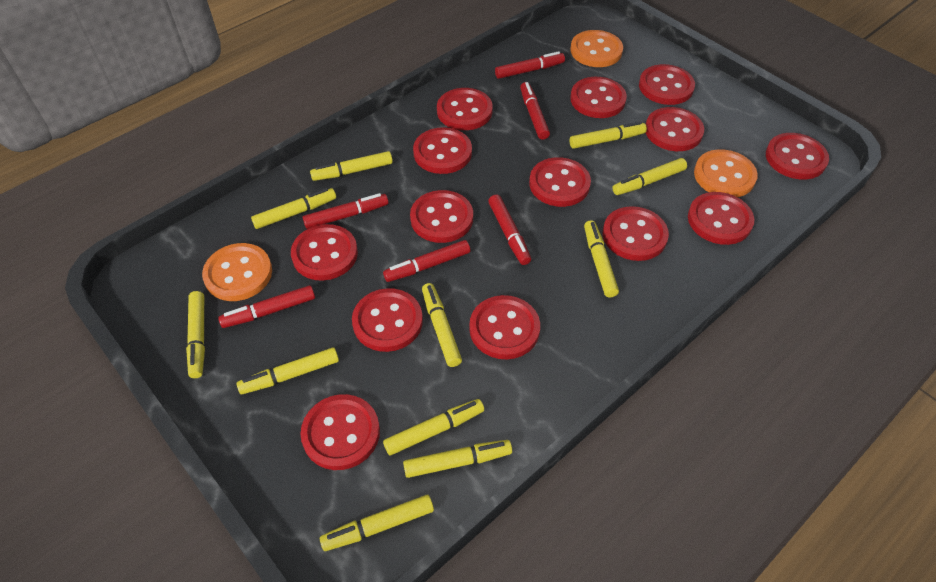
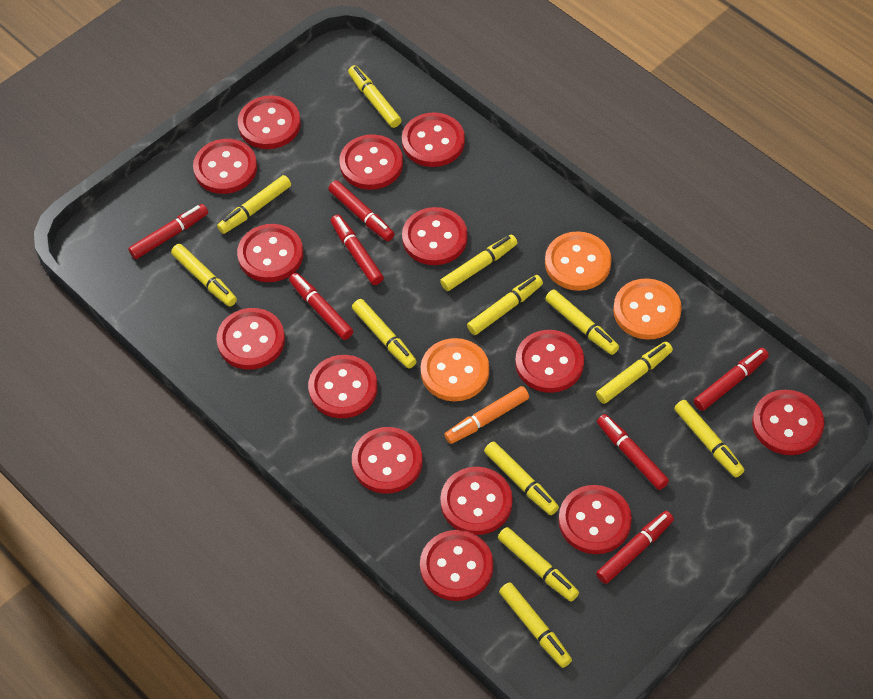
orange marker: 0 -> 1
red marker: 6 -> 7
yellow marker: 11 -> 12

